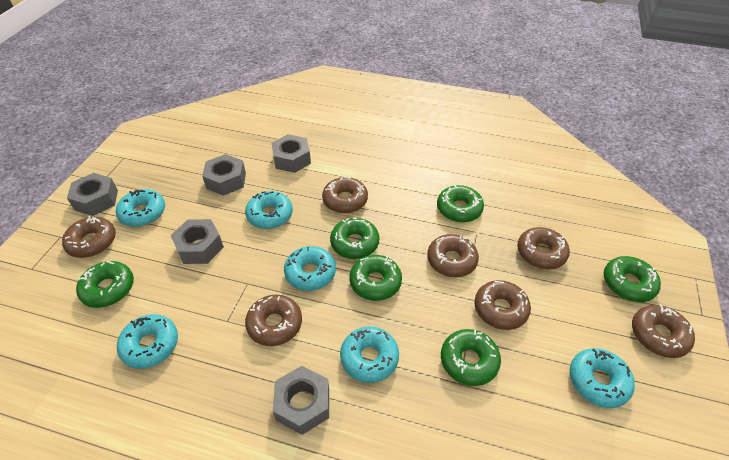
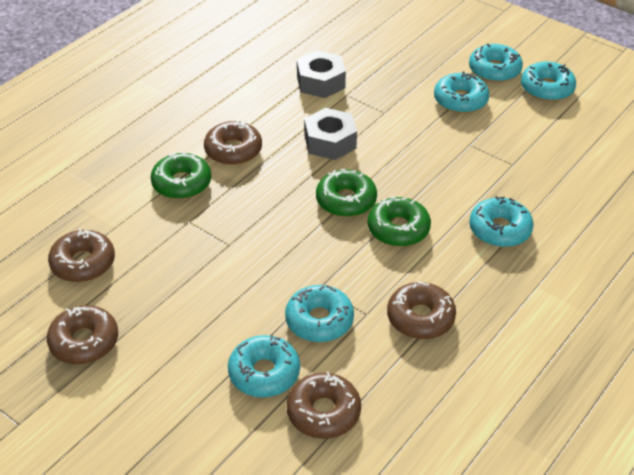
brown donut: 7 -> 5
green donut: 6 -> 3
grey nut: 5 -> 2

